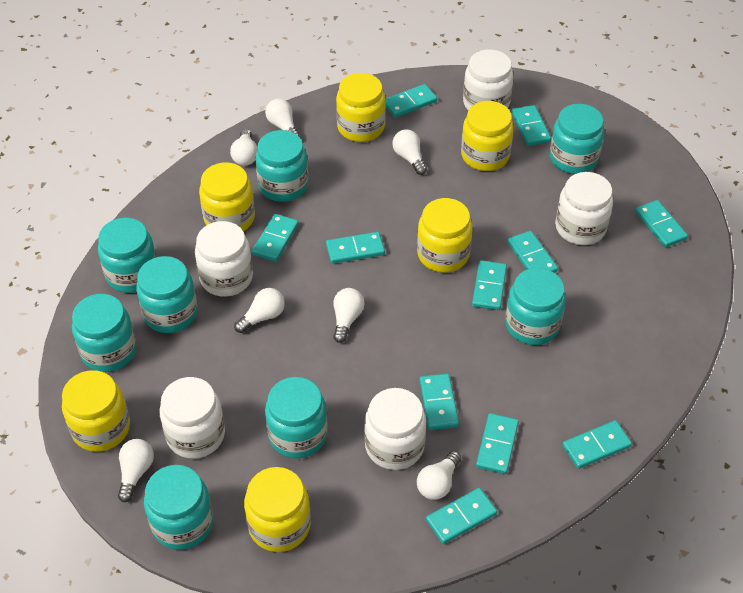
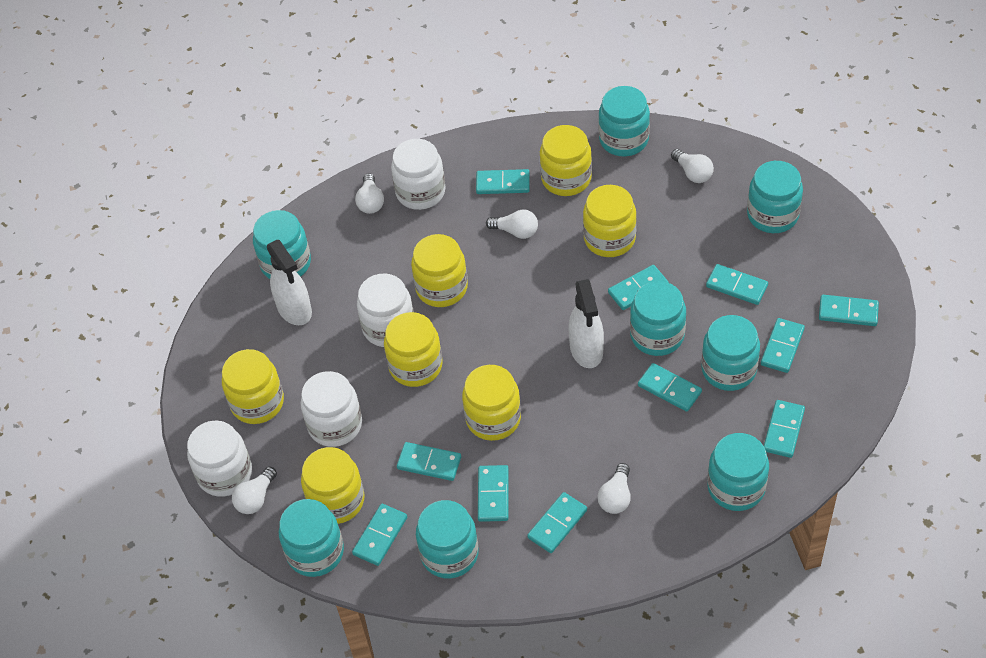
white jar: 5 -> 4
white light bulb: 7 -> 5
white spray bottle: 0 -> 2
yellow jar: 6 -> 7

